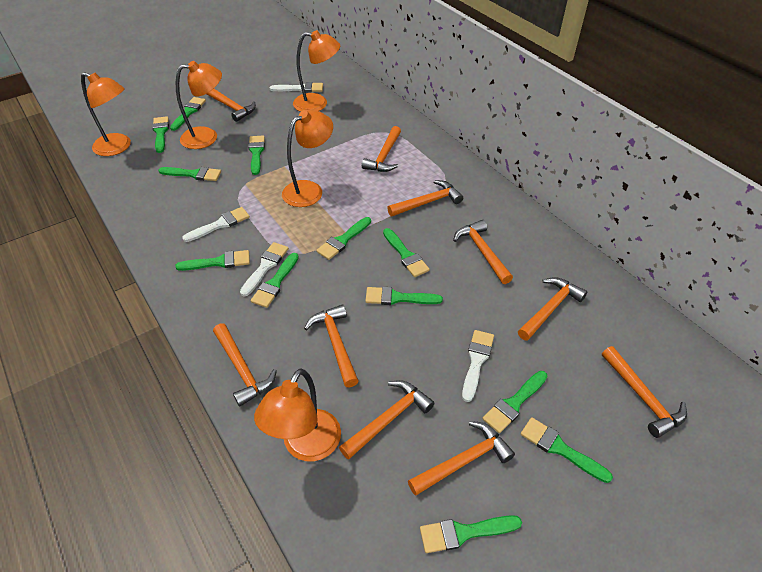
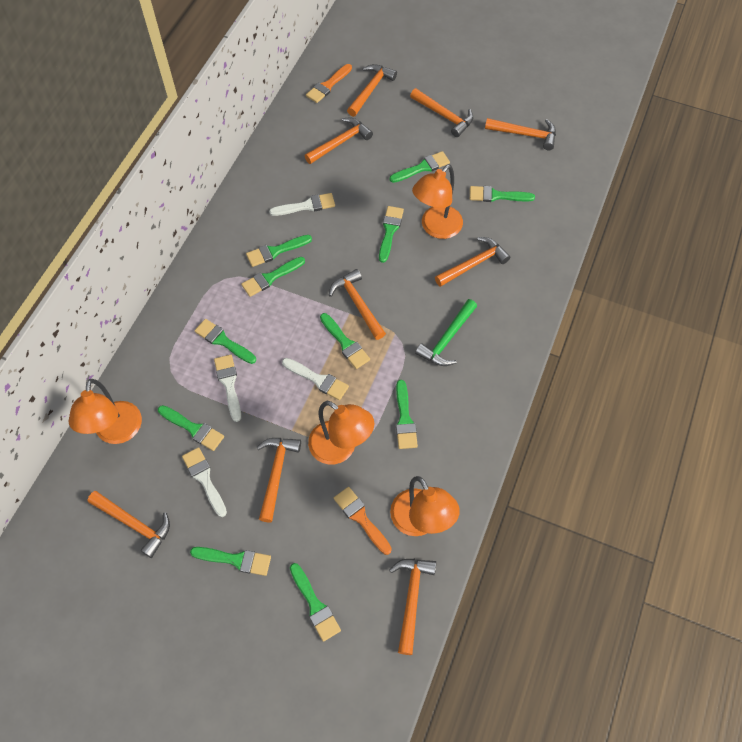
green brush: 12 -> 11
green hammer: 0 -> 1
orange brush: 0 -> 2
orange hammer: 10 -> 9
orange lamp: 5 -> 4

